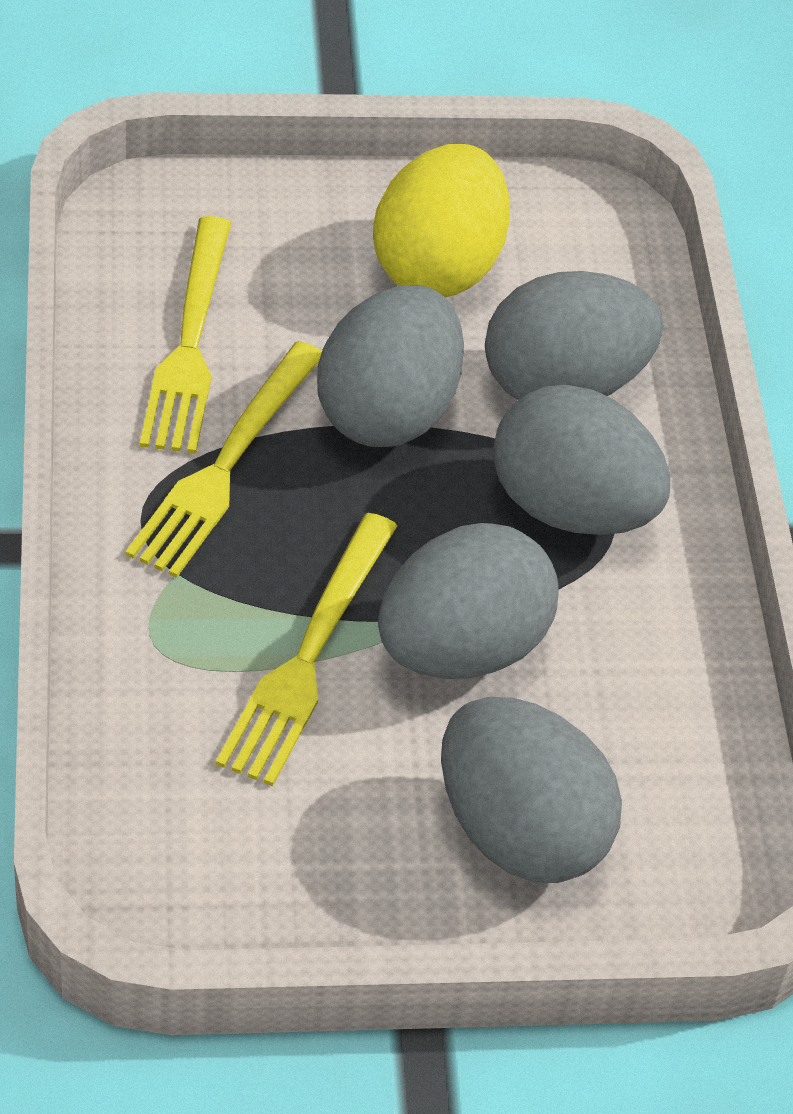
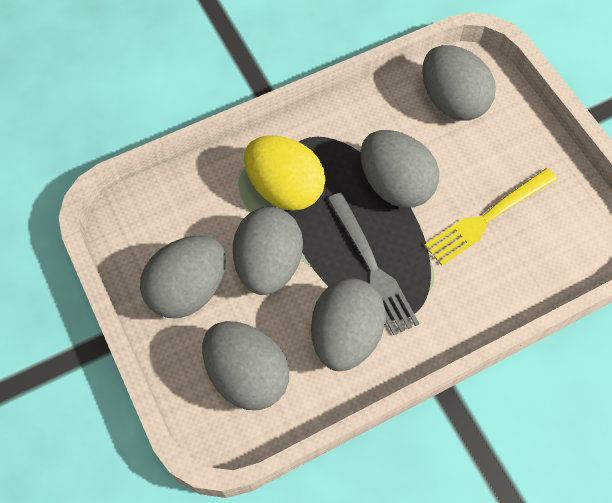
grey egg: 5 -> 6
grey fork: 0 -> 1
yellow fork: 3 -> 1

